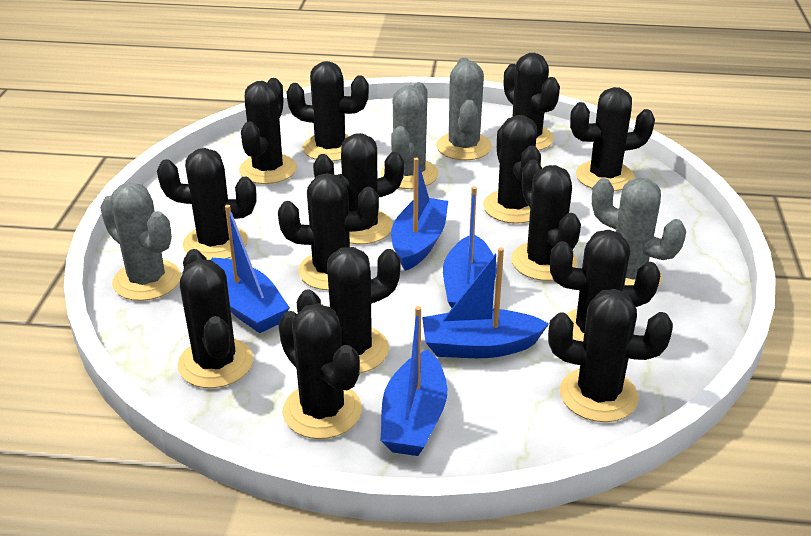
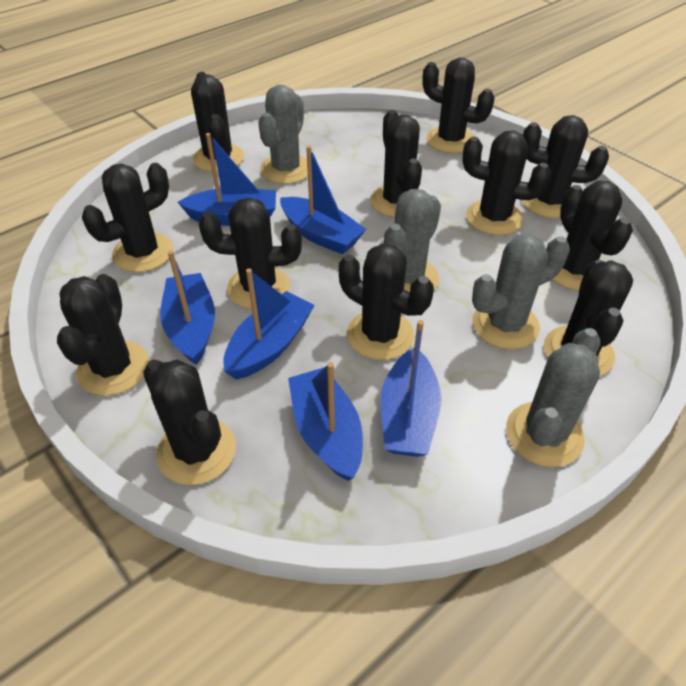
black cactus: 14 -> 12
blue boat: 5 -> 6

